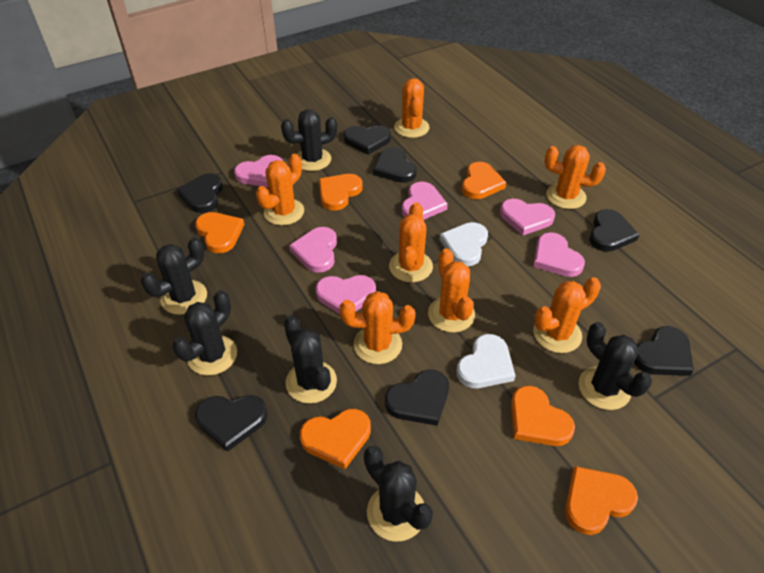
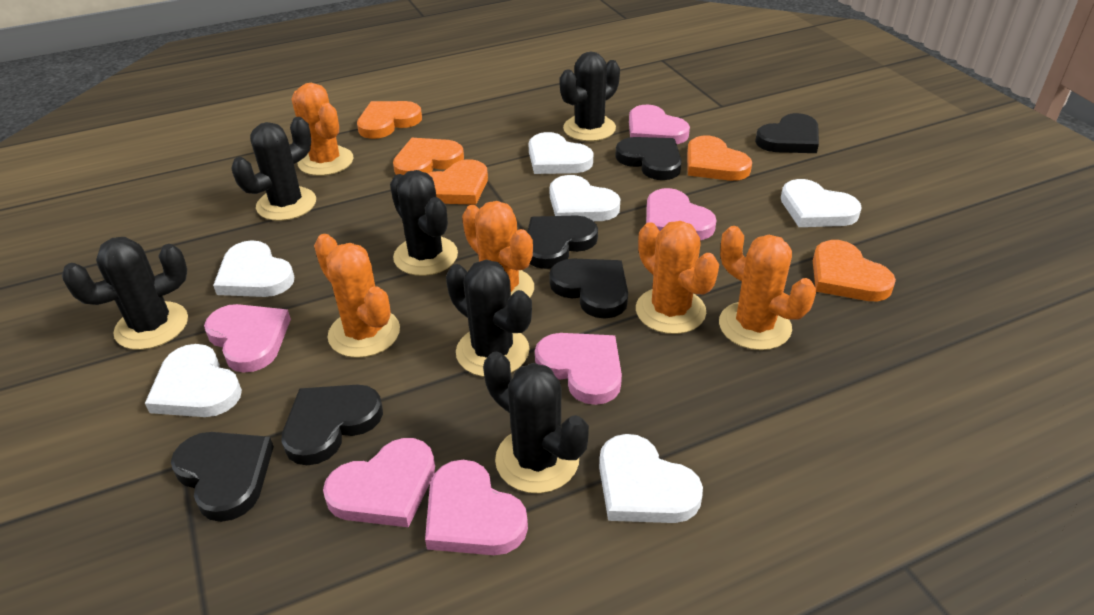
black heart: 7 -> 6
orange cactus: 7 -> 5
orange heart: 6 -> 5
white heart: 2 -> 6

